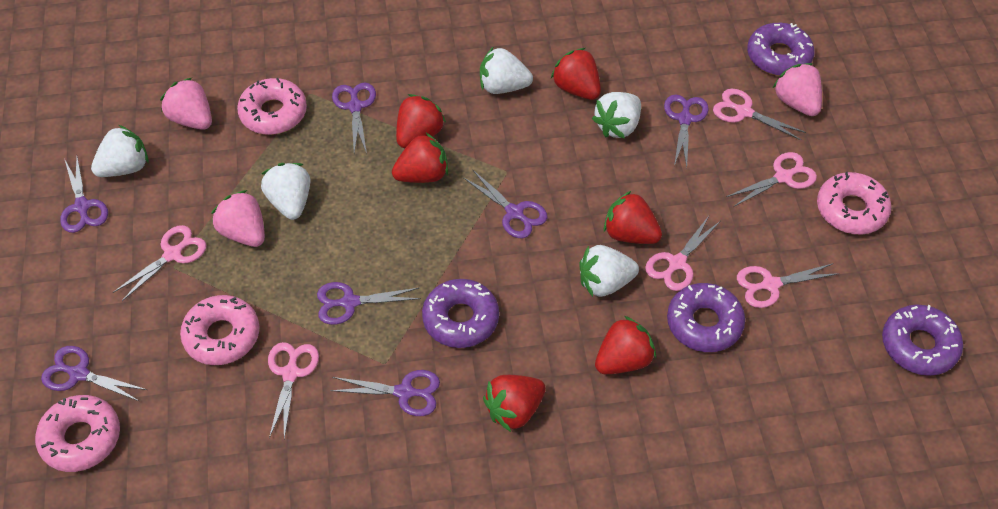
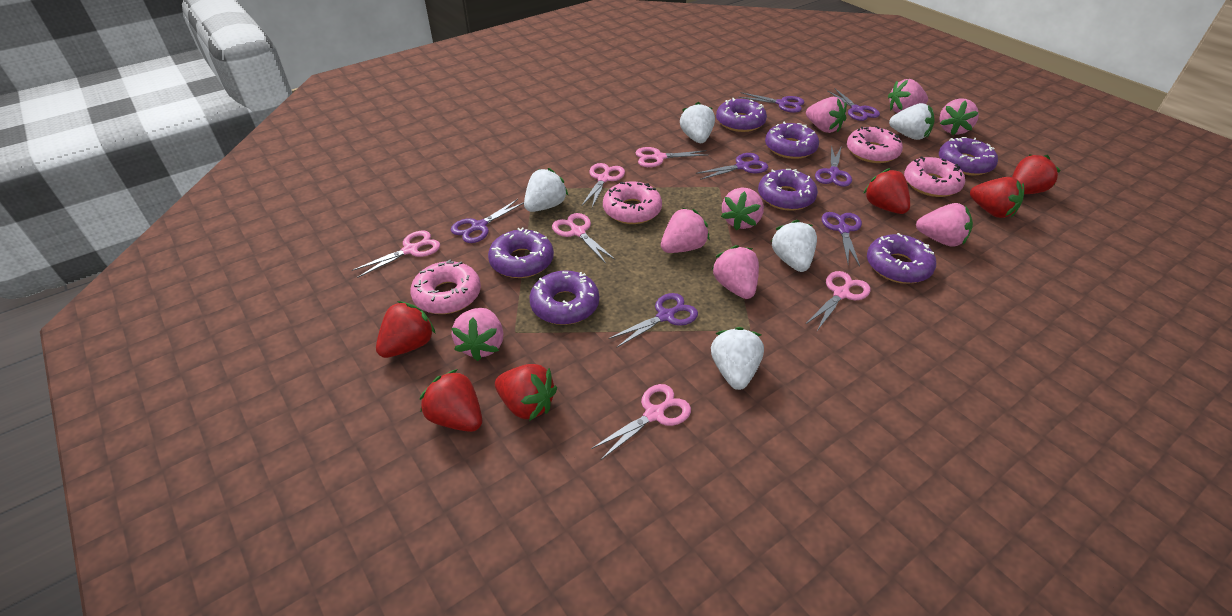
pink strawberry: 3 -> 8
purple donut: 4 -> 7

